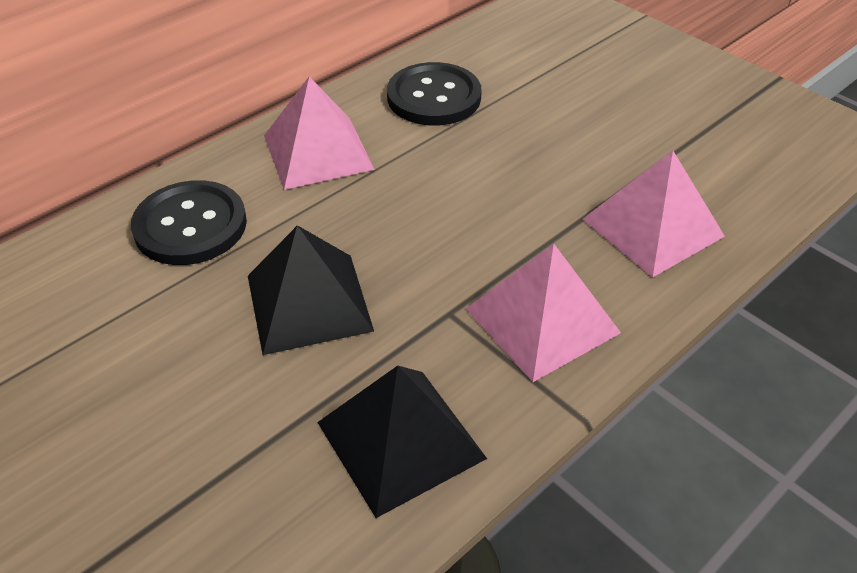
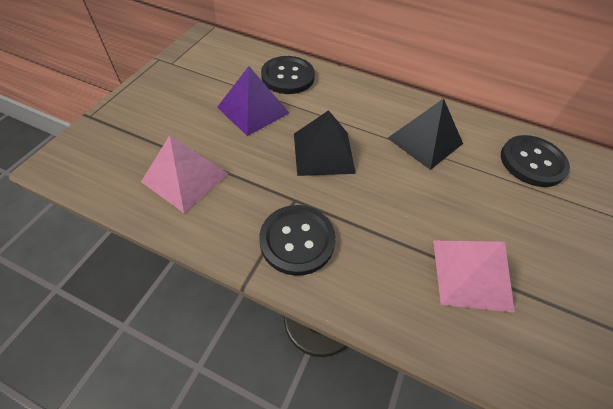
black button: 2 -> 3
pink pyramid: 3 -> 2
purple pyramid: 0 -> 1

